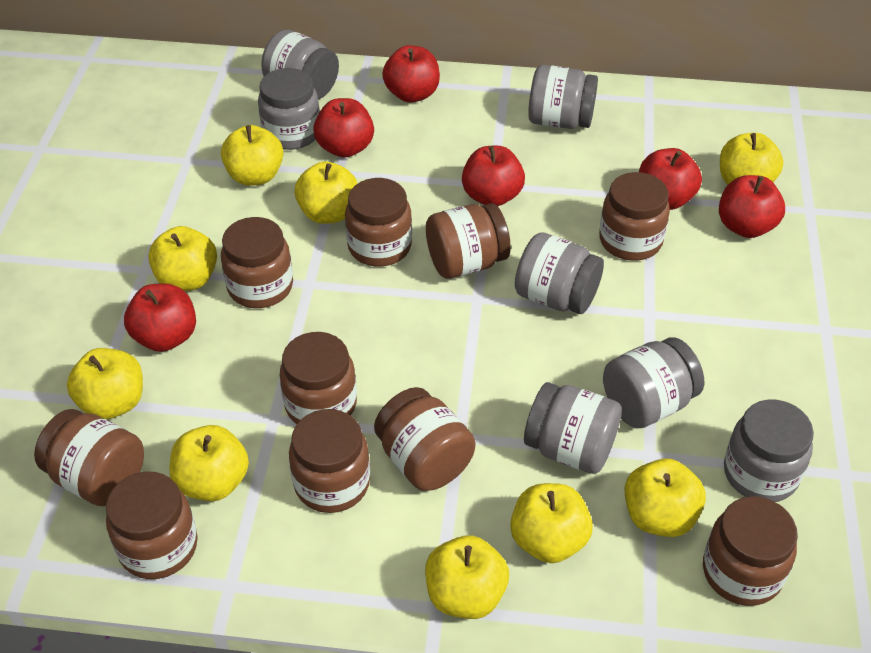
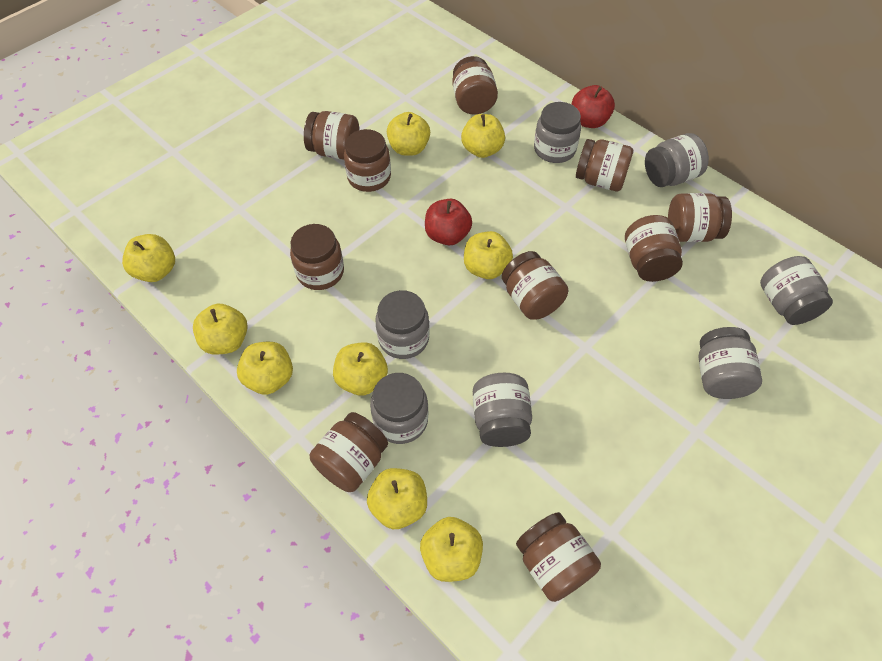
red apple: 6 -> 2

